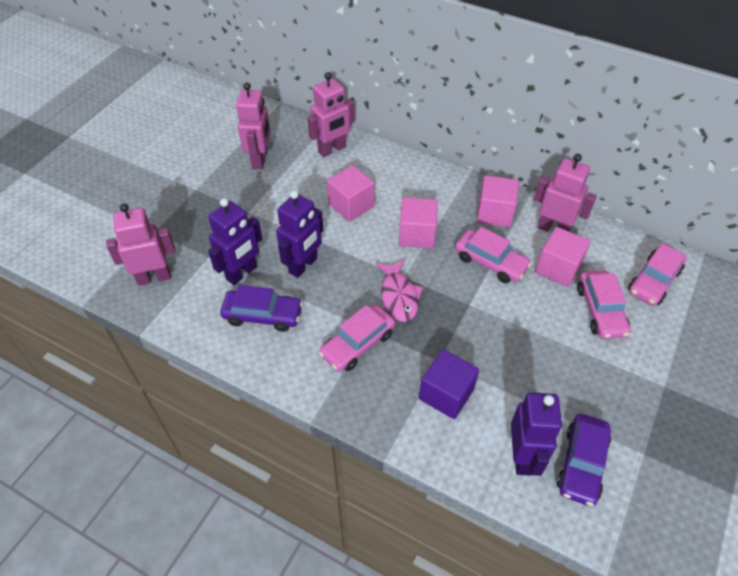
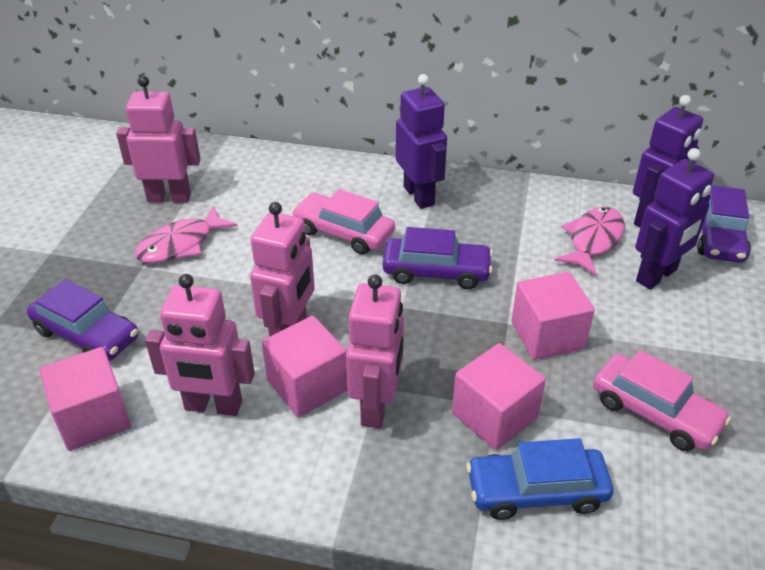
blue car: 0 -> 1
pink car: 4 -> 2
pink fish: 1 -> 2
purple car: 2 -> 3
purple cube: 1 -> 0

